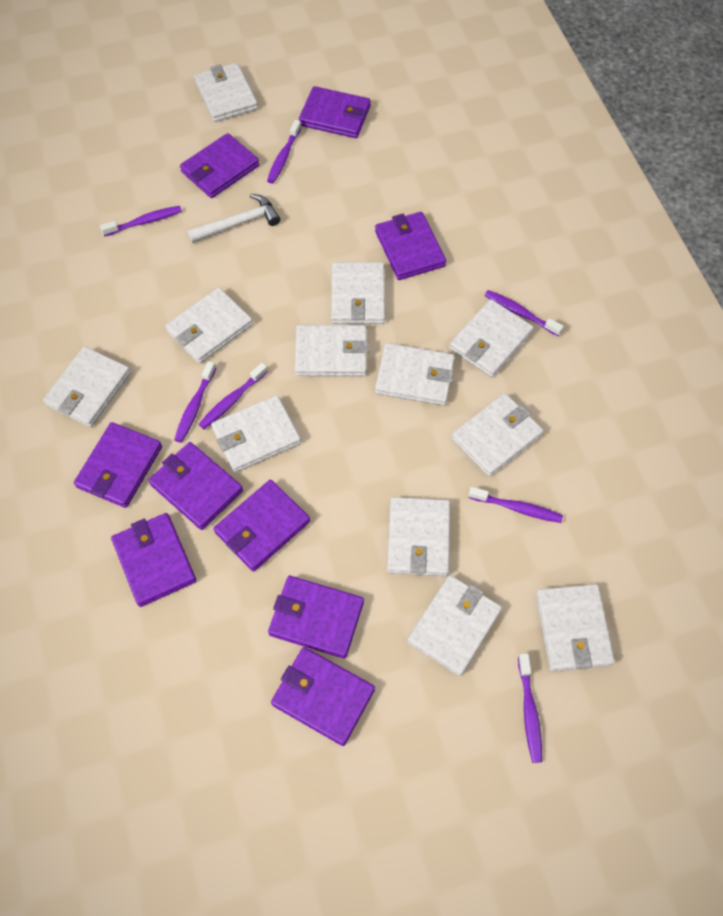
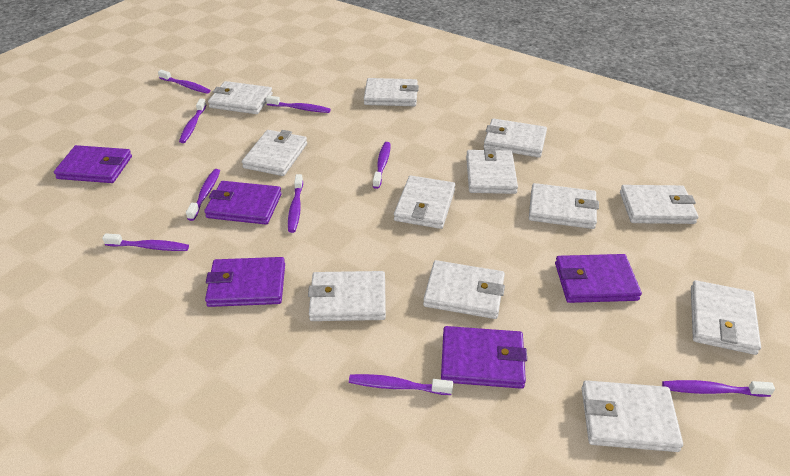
purple toothbrush: 7 -> 9
purple wallet: 9 -> 5
white hammer: 1 -> 0

